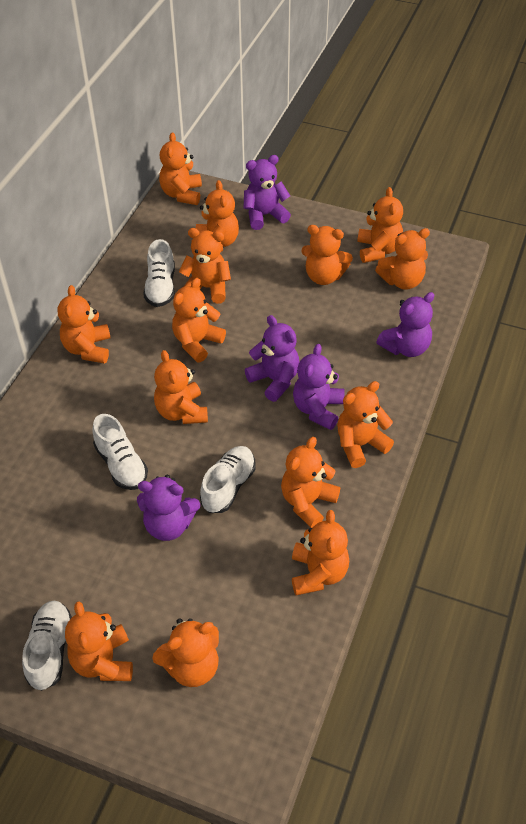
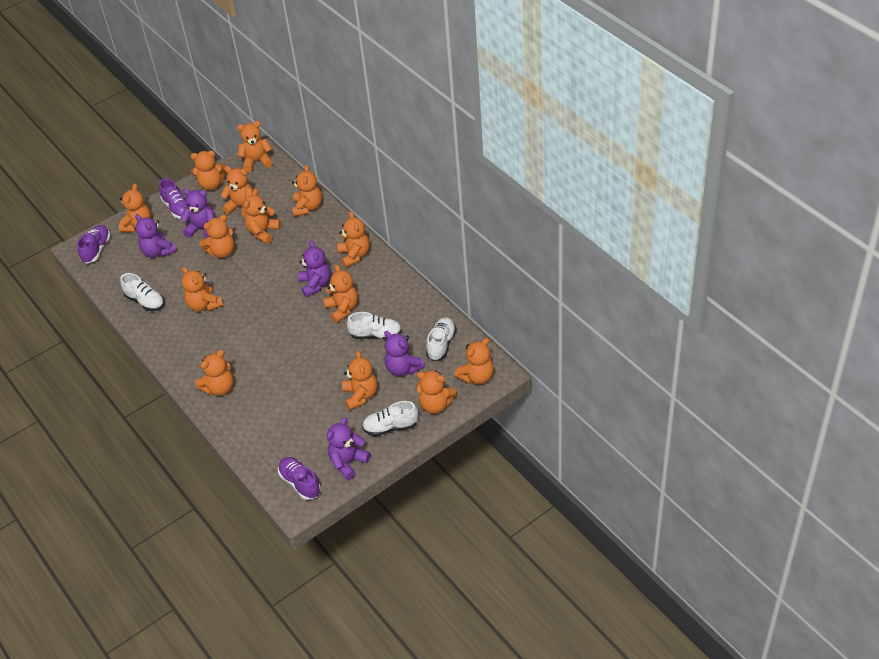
purple shoe: 0 -> 3

